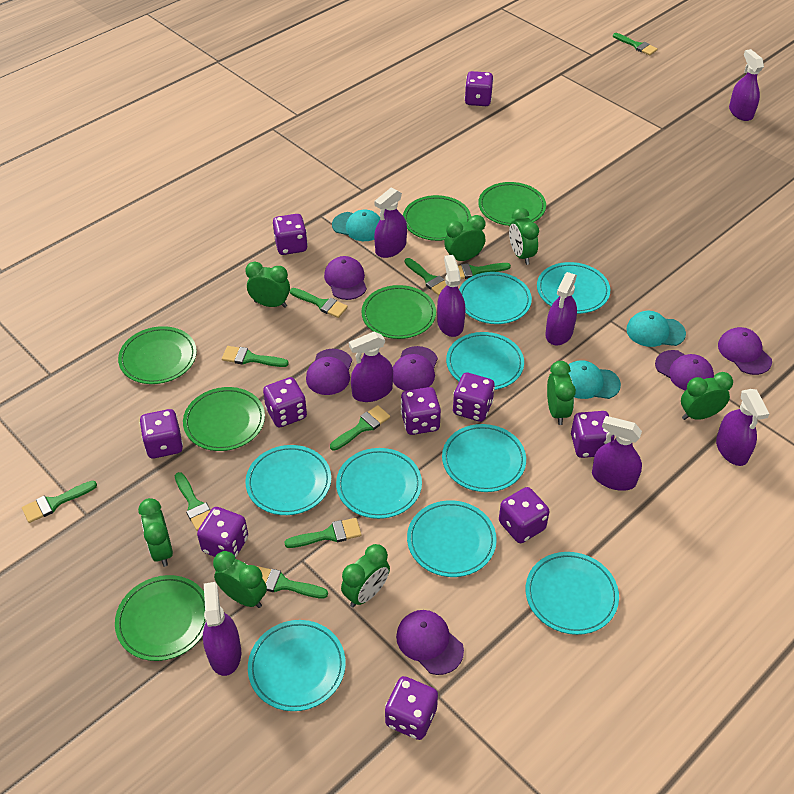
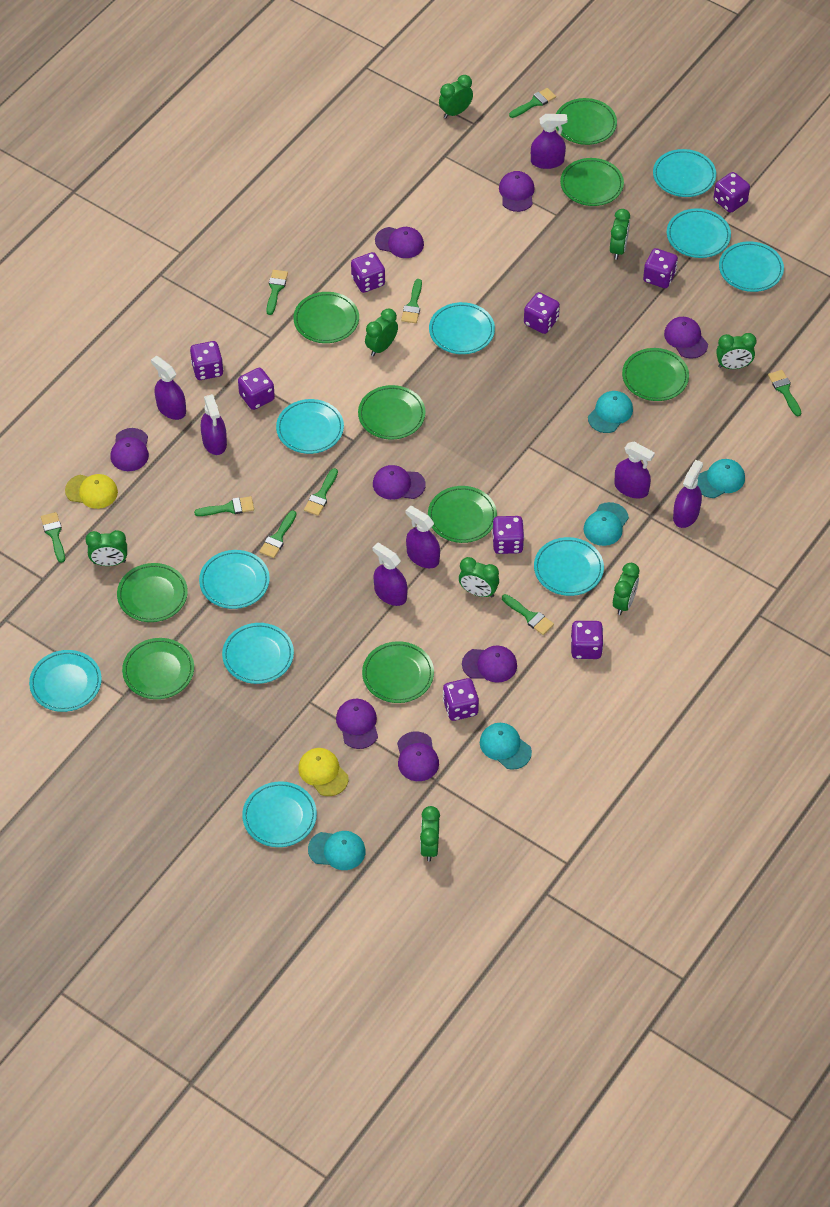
green brush: 10 -> 9
green plate: 6 -> 9
purple cap: 6 -> 8
purple dice: 10 -> 9
purple spray bottle: 8 -> 7
turquoise cap: 3 -> 5
turquoise plate: 9 -> 10
yellow cap: 0 -> 2

